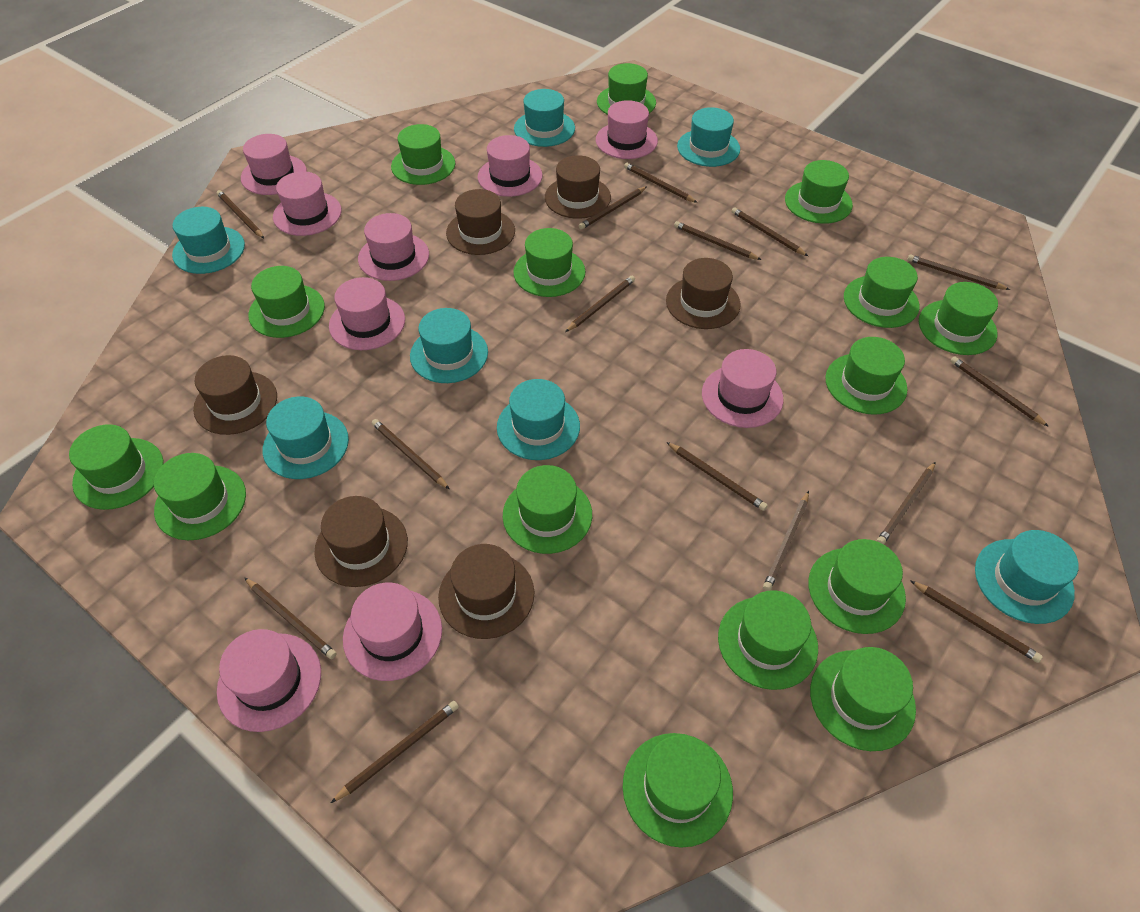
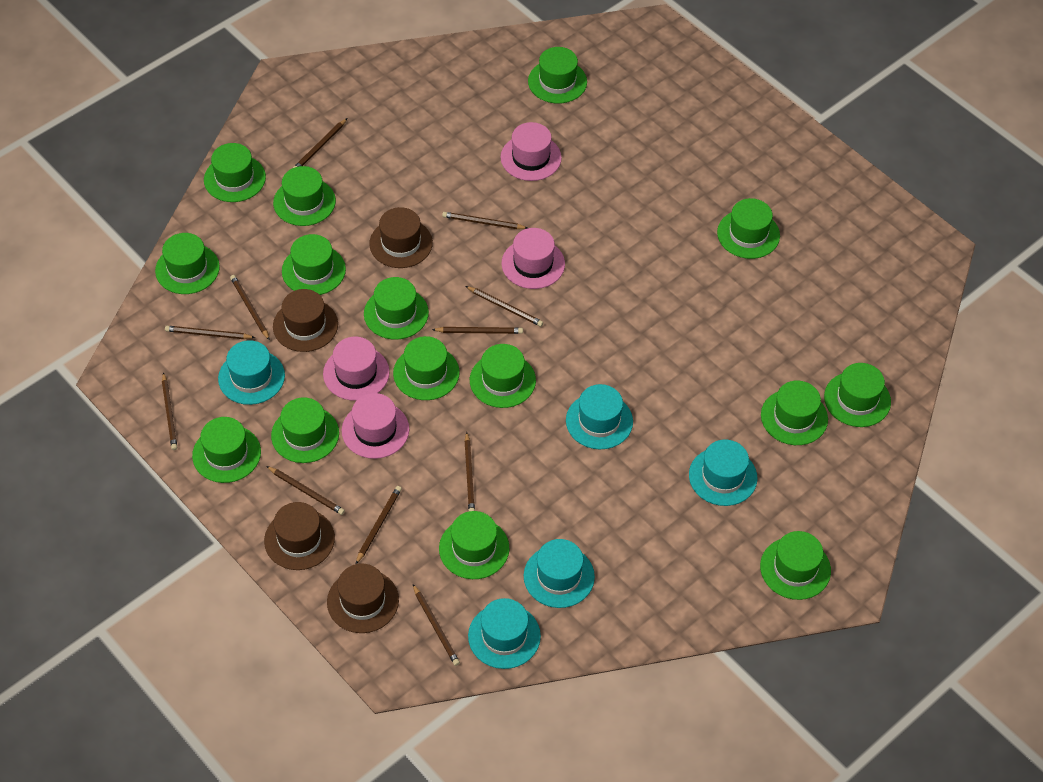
brown hat: 6 -> 4
brown pencil: 15 -> 11
pink hat: 9 -> 4
turquoise hat: 7 -> 5

